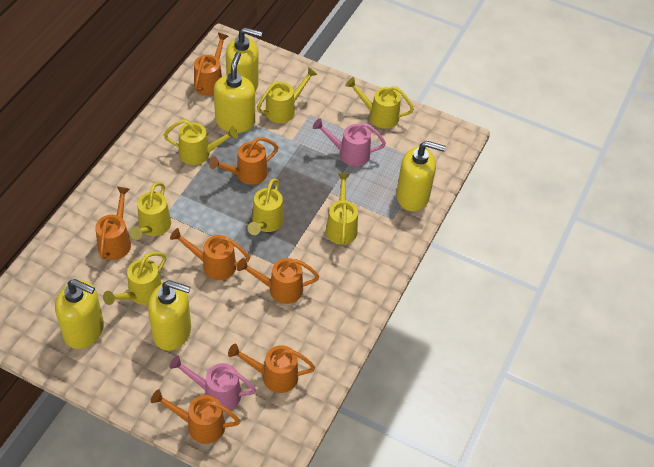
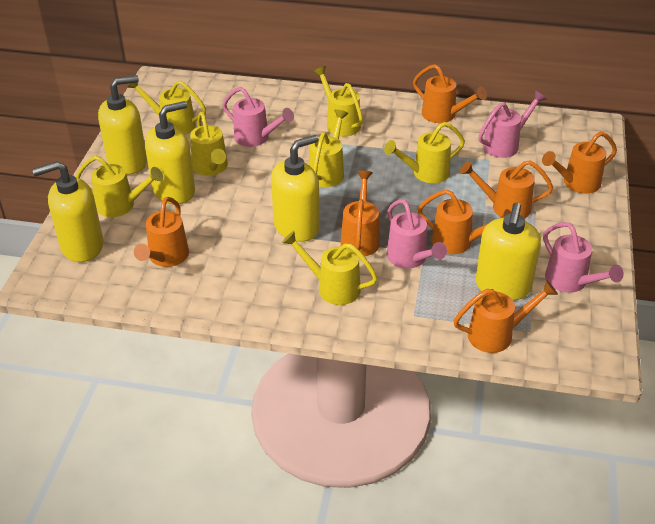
pink watering can: 2 -> 4

